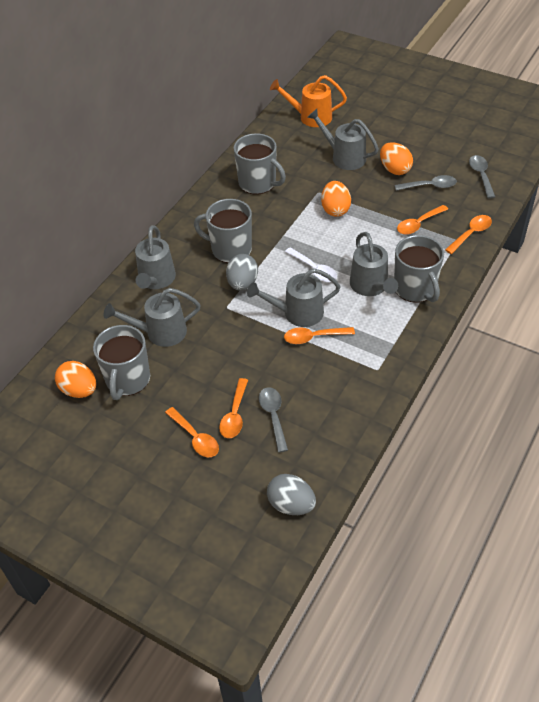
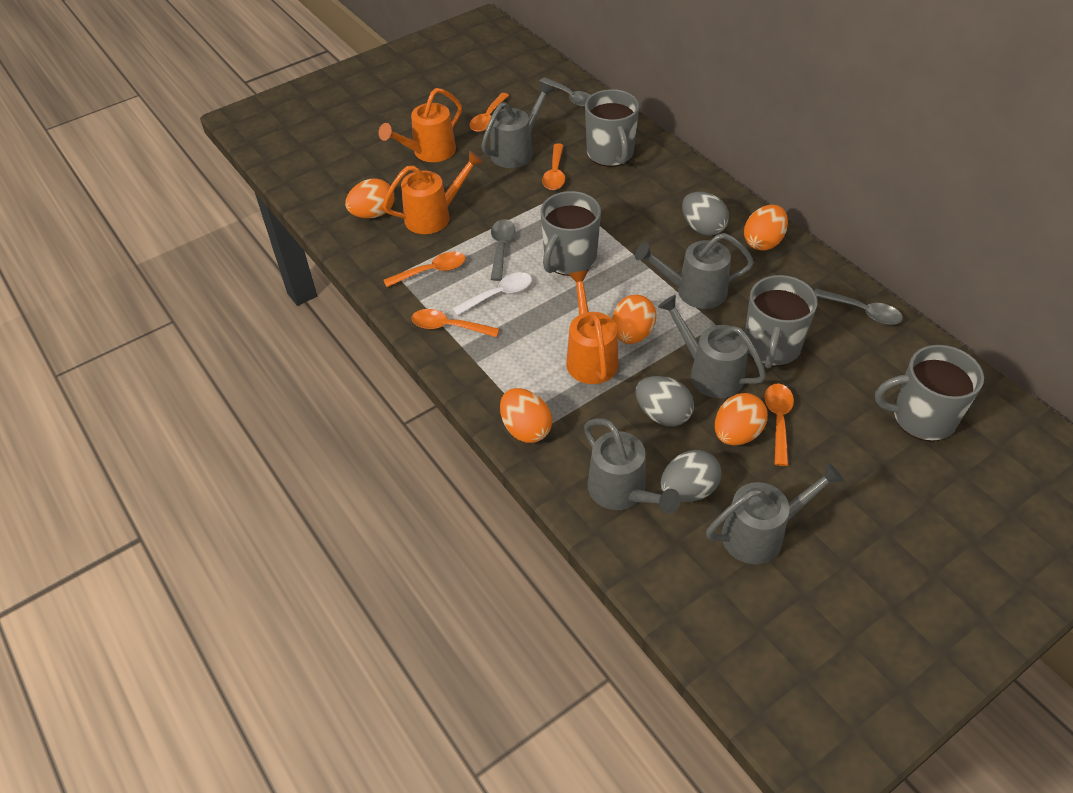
grey egg: 2 -> 3
orange egg: 3 -> 5
orange watering can: 1 -> 3

